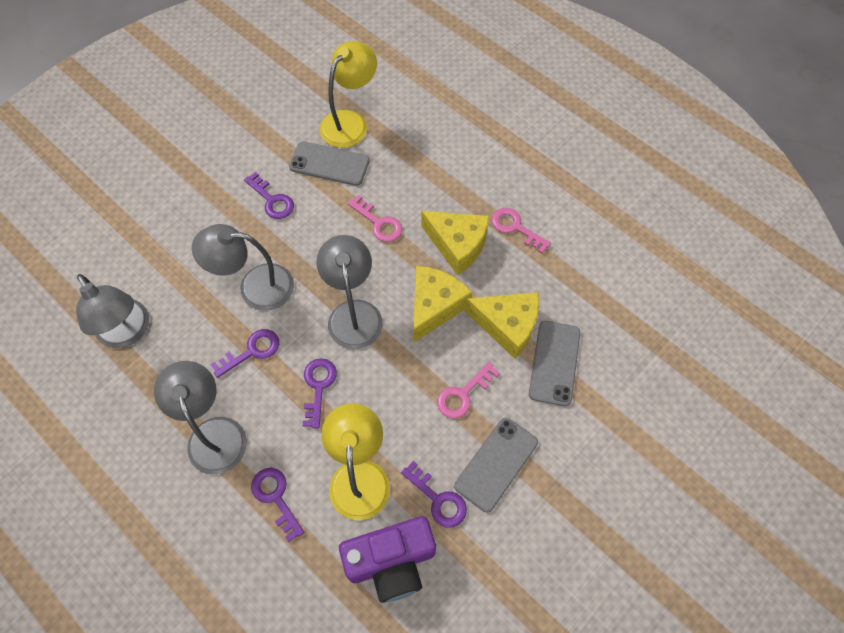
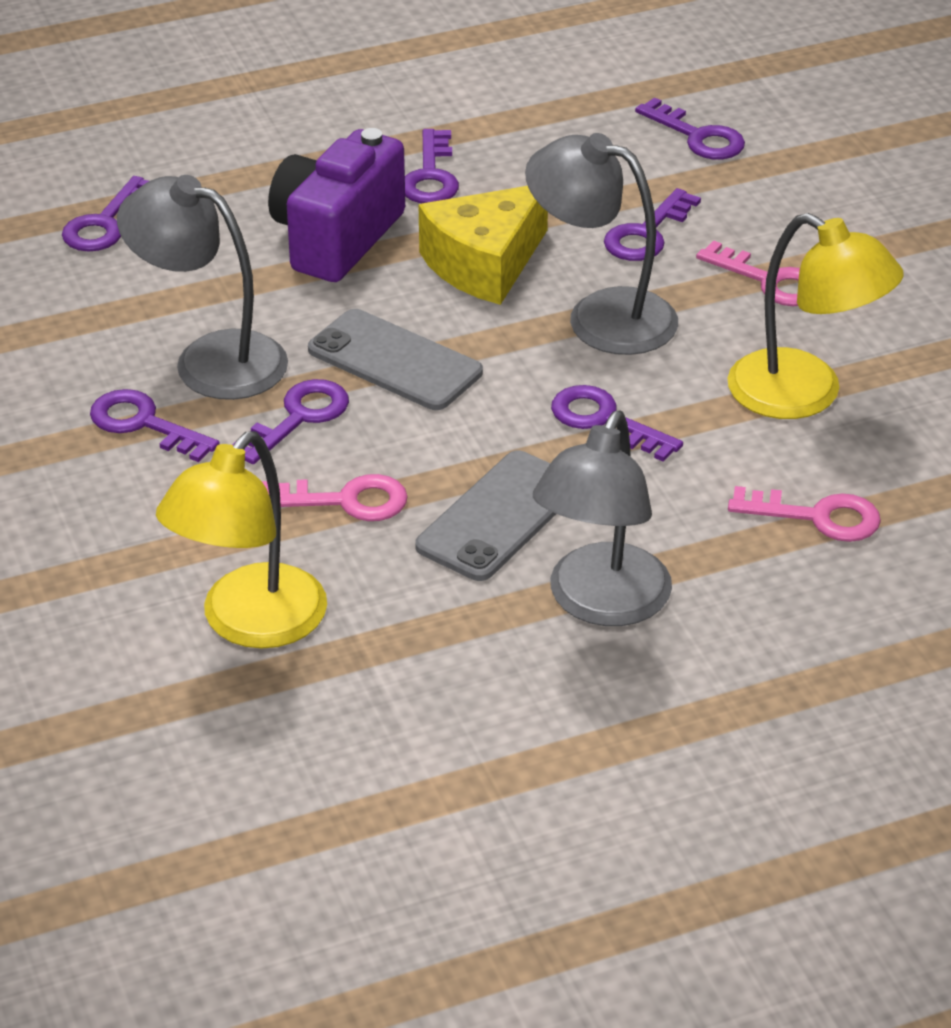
grey lamp: 4 -> 3
grey phone: 3 -> 2
purple key: 5 -> 7
yellow cheese: 3 -> 1

